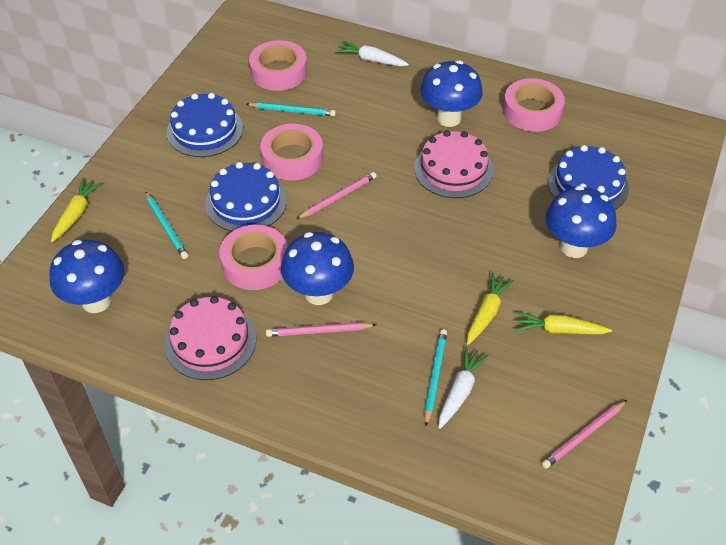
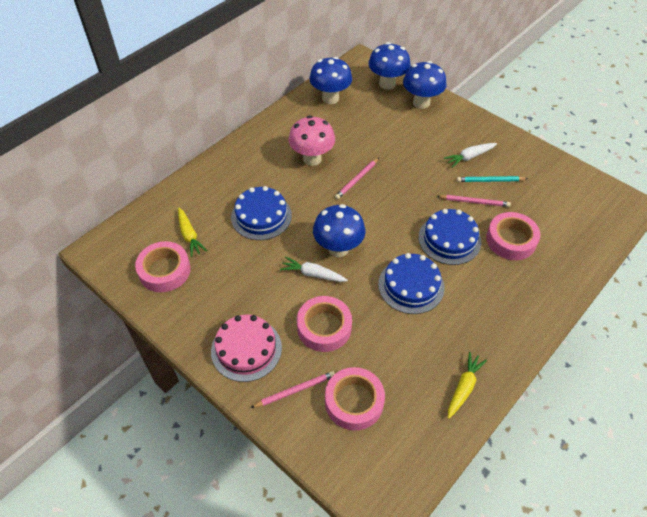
pink cake: 2 -> 1
pink mushroom: 0 -> 1
turquoise pencil: 3 -> 1
yellow carrot: 3 -> 2

